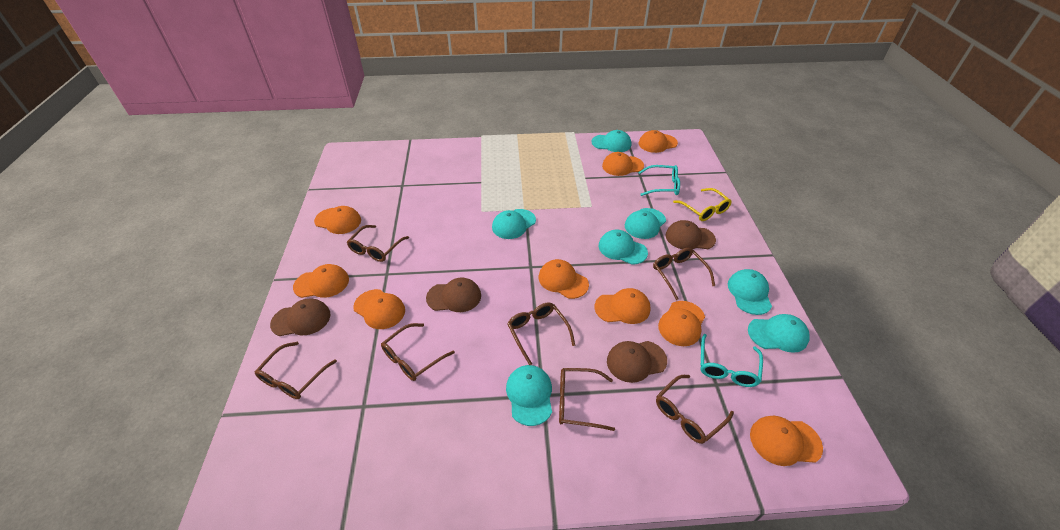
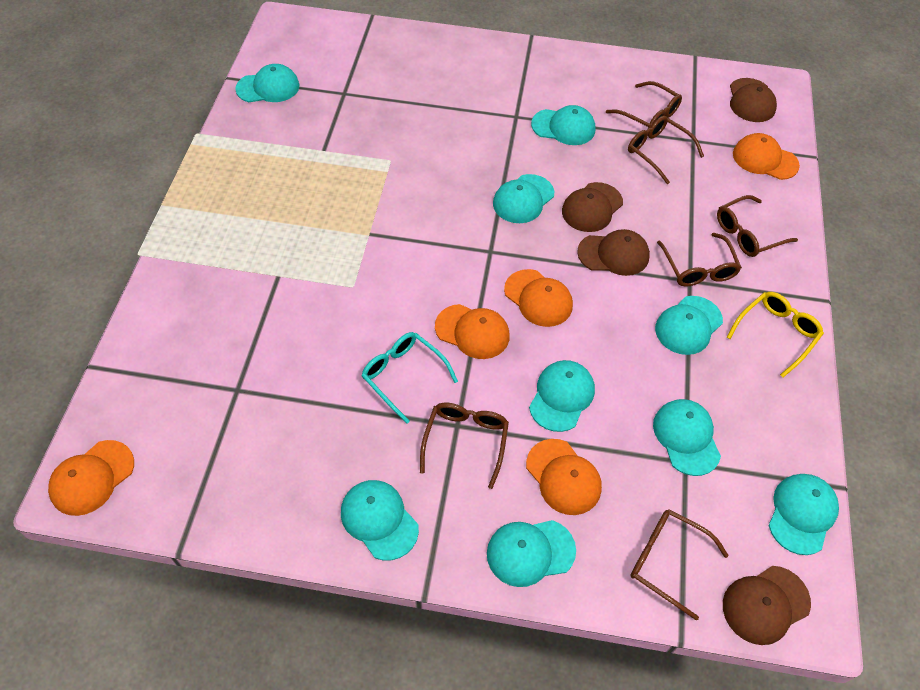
brown glasses: 7 -> 6
orange cap: 9 -> 5
turquoise cap: 7 -> 9
turquoise glasses: 2 -> 1

